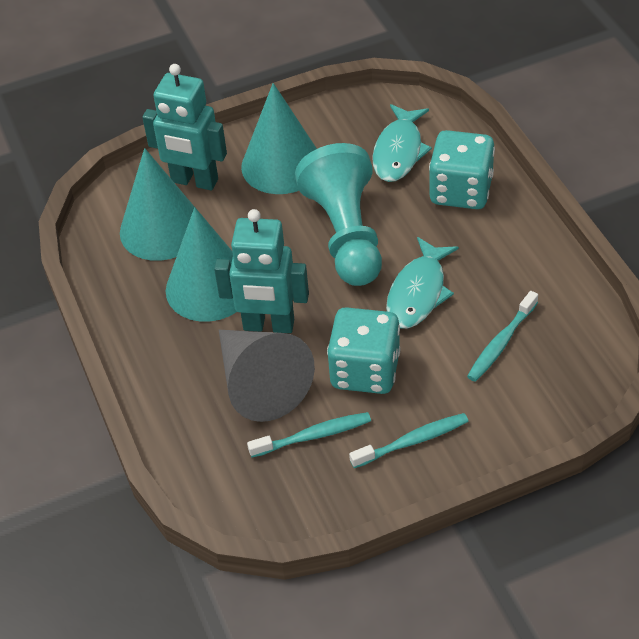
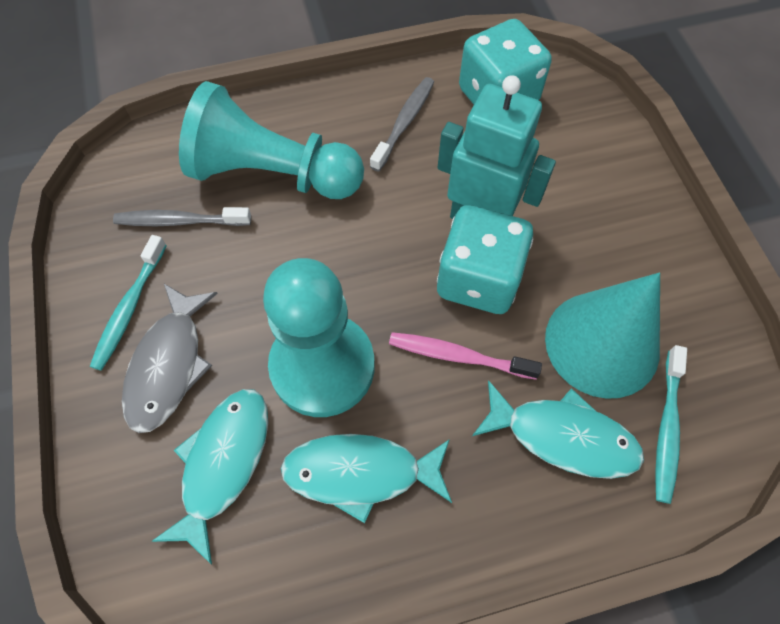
grey cone: 1 -> 0
grey fish: 0 -> 1
grey toothbrush: 0 -> 2
pink toothbrush: 0 -> 1
turquoise cone: 3 -> 1
turquoise fish: 2 -> 3
turquoise pawn: 1 -> 2
turquoise robot: 2 -> 1
turquoise toothbrush: 3 -> 2

